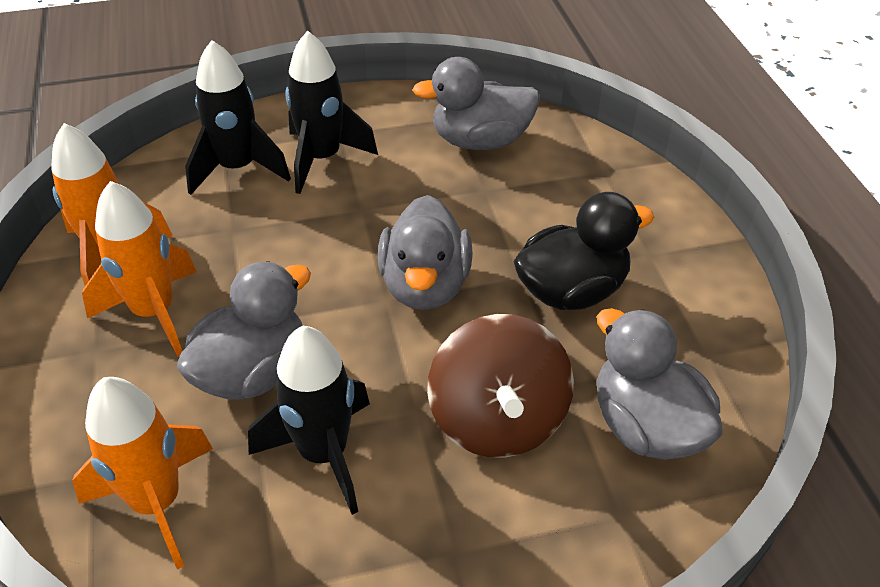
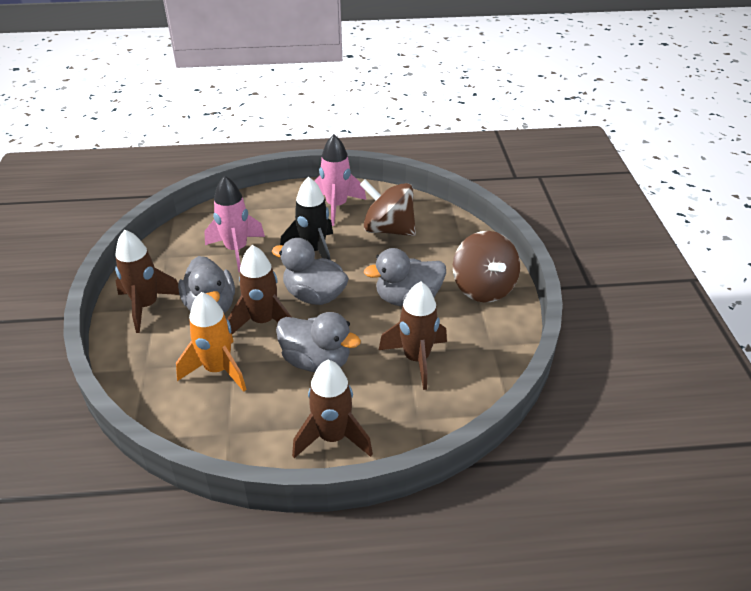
black duck: 1 -> 0
black rocket: 3 -> 1
brown rocket: 0 -> 4
brown spinning top: 1 -> 2
orange rocket: 3 -> 1
pink rocket: 0 -> 2

